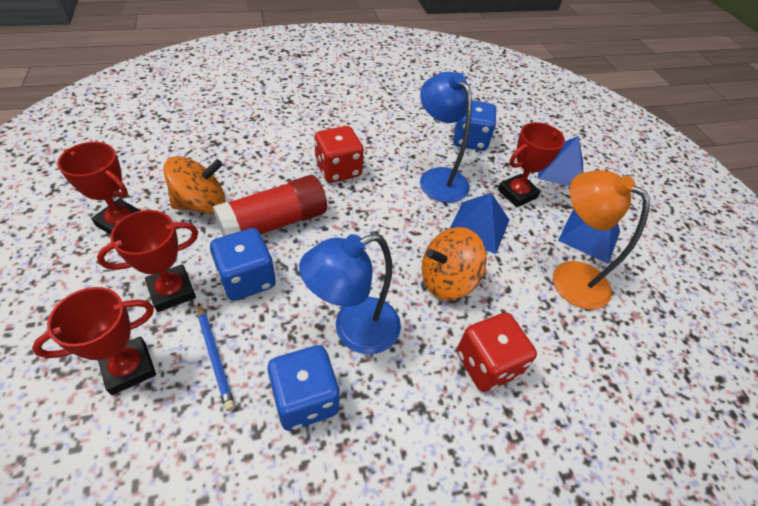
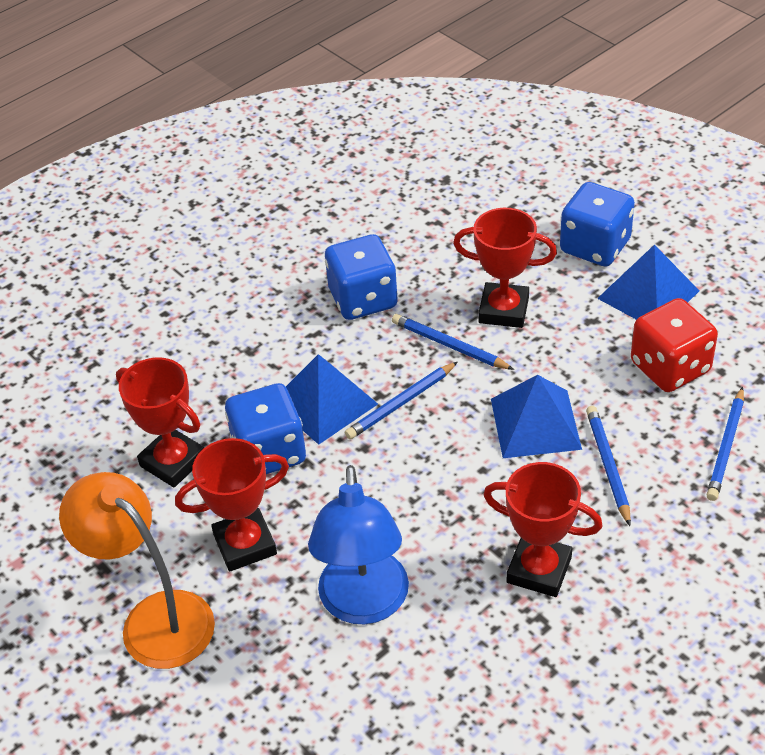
blue lamp: 2 -> 1
blue pencil: 1 -> 4
orange spinning top: 2 -> 0
red dice: 2 -> 1
red glue stick: 1 -> 0

